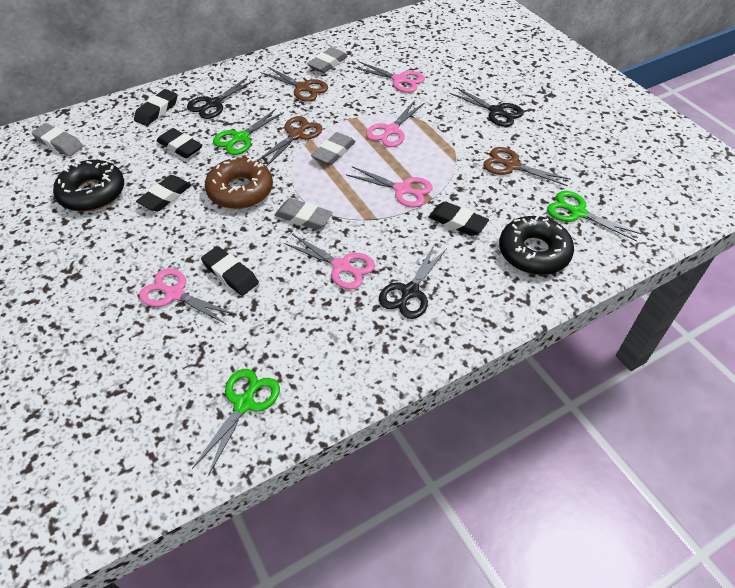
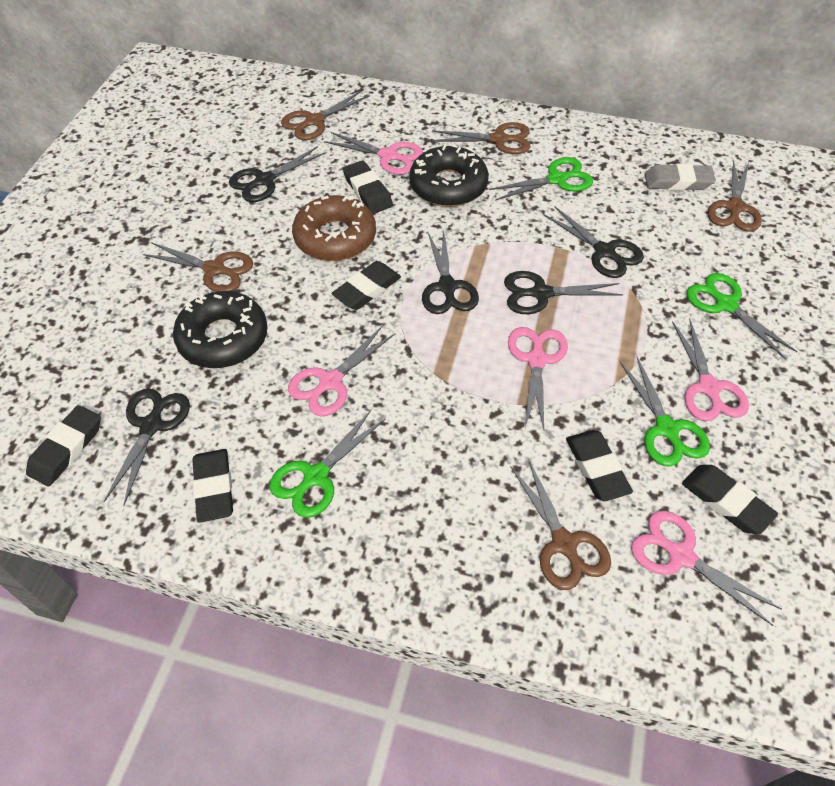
black eraser: 5 -> 6
black scissors: 3 -> 5
brown scissors: 3 -> 5
green scissors: 3 -> 4
grey eraser: 4 -> 1

